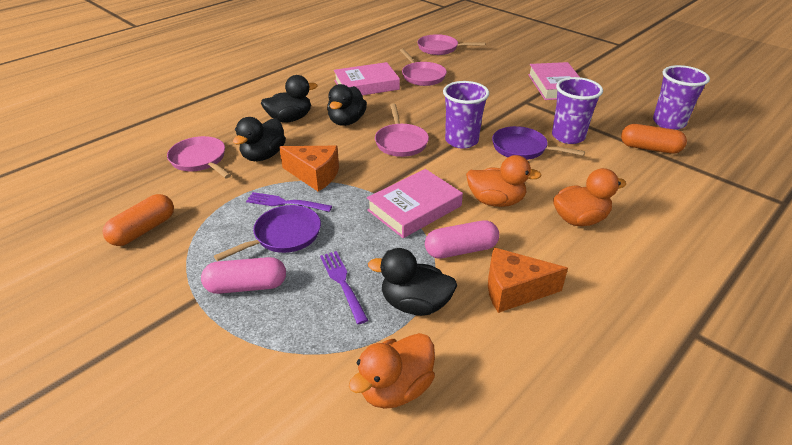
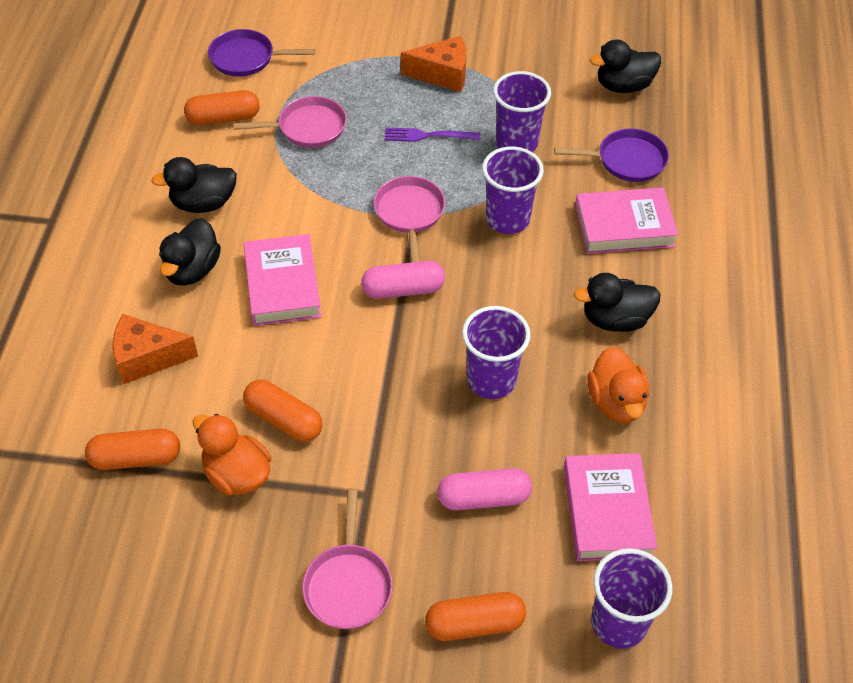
orange capsule: 2 -> 4
orange duck: 3 -> 2
pink pan: 4 -> 3
purple cup: 3 -> 4
purple fork: 2 -> 1

